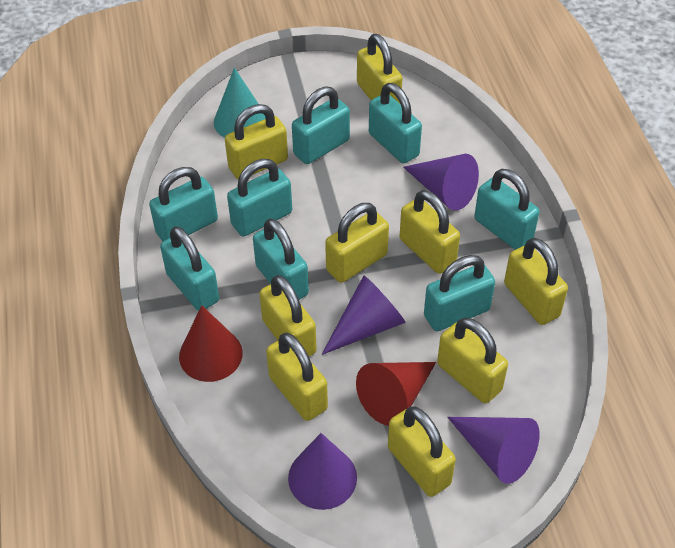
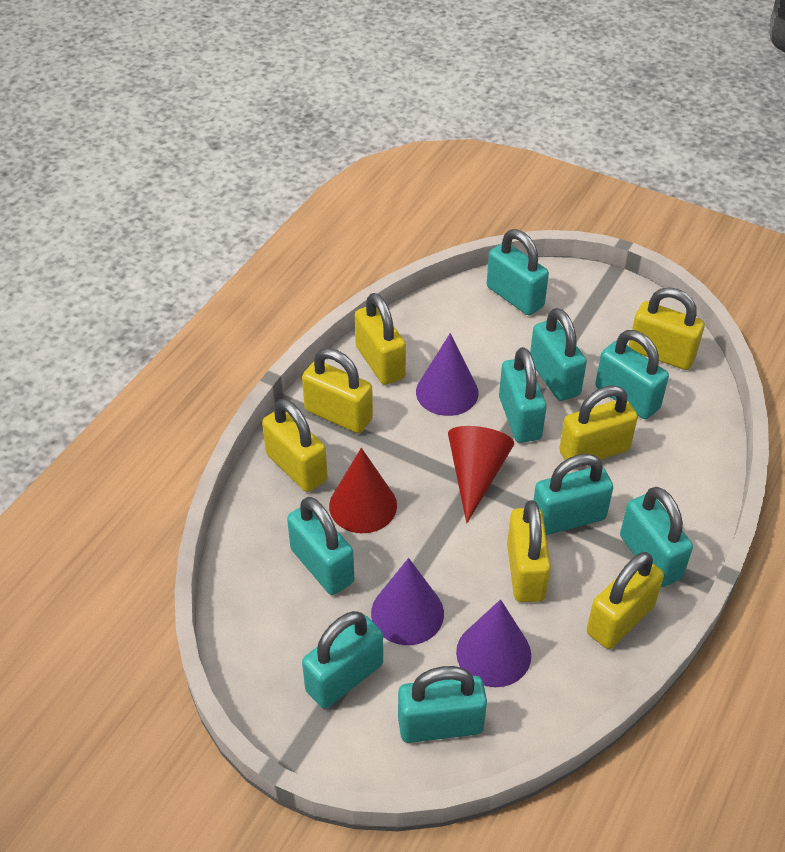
purple cone: 4 -> 3
turquoise cone: 1 -> 0
turquoise padlock: 8 -> 9
yellow padlock: 9 -> 7

